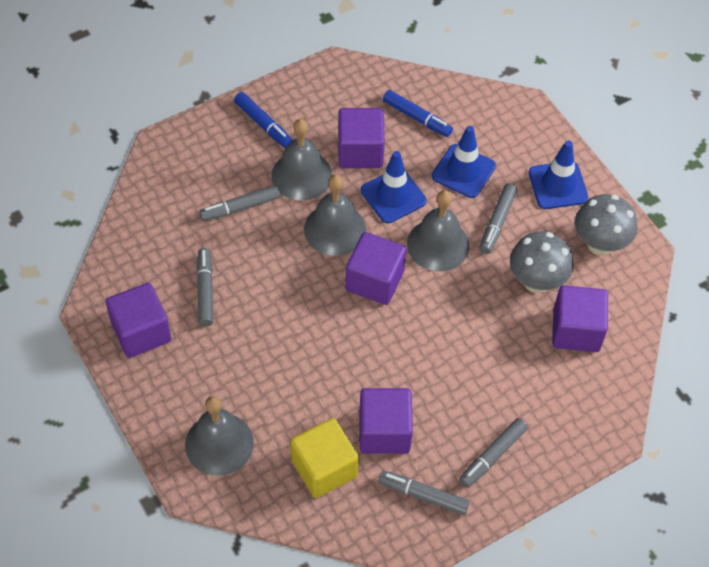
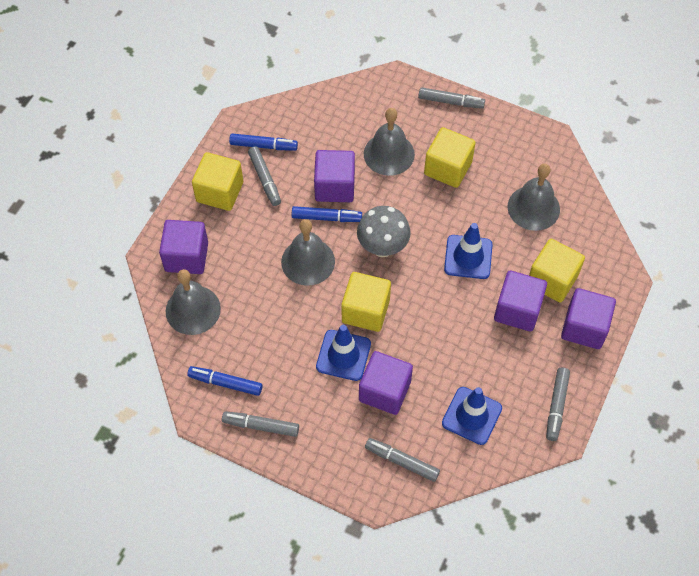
blue marker: 2 -> 3
grey mushroom: 2 -> 1
yellow cube: 1 -> 4

